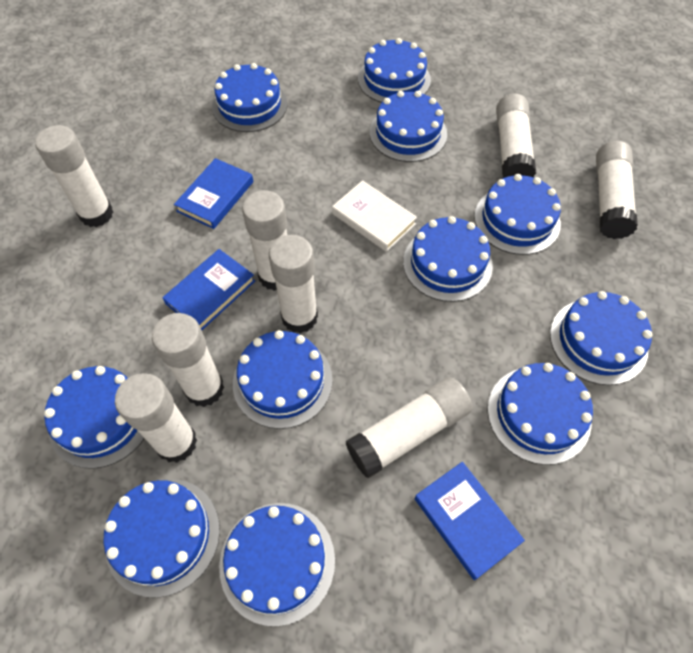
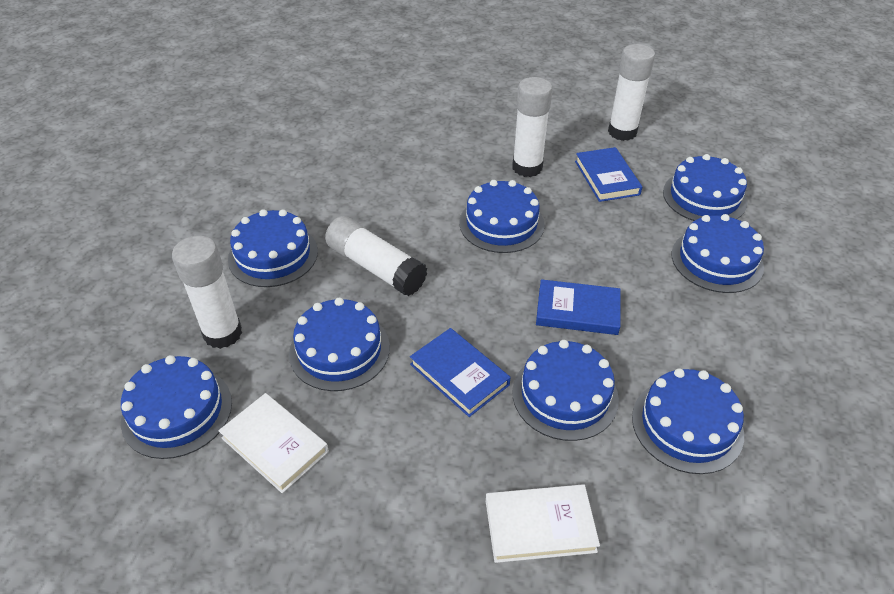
blue cake: 11 -> 8
white book: 1 -> 2
white glue stick: 8 -> 4

